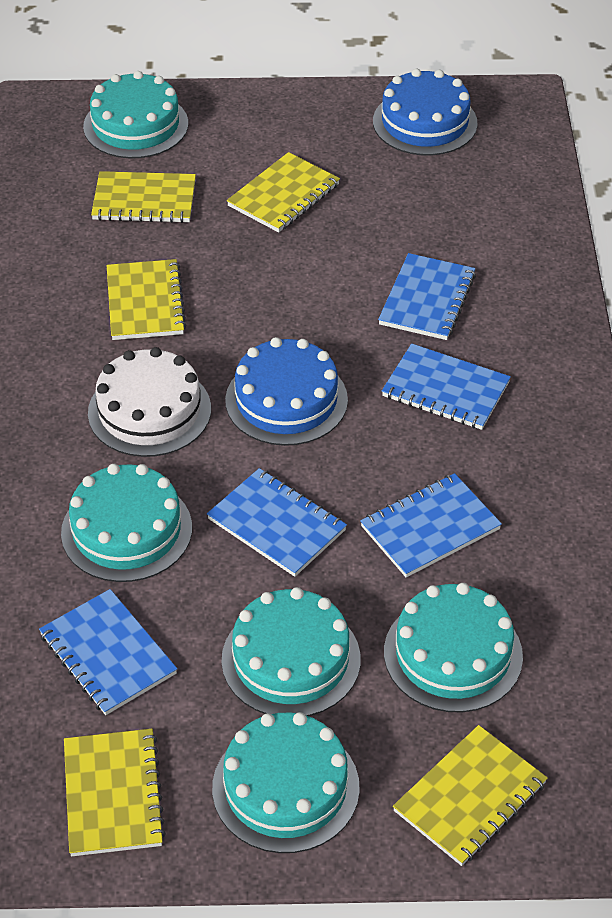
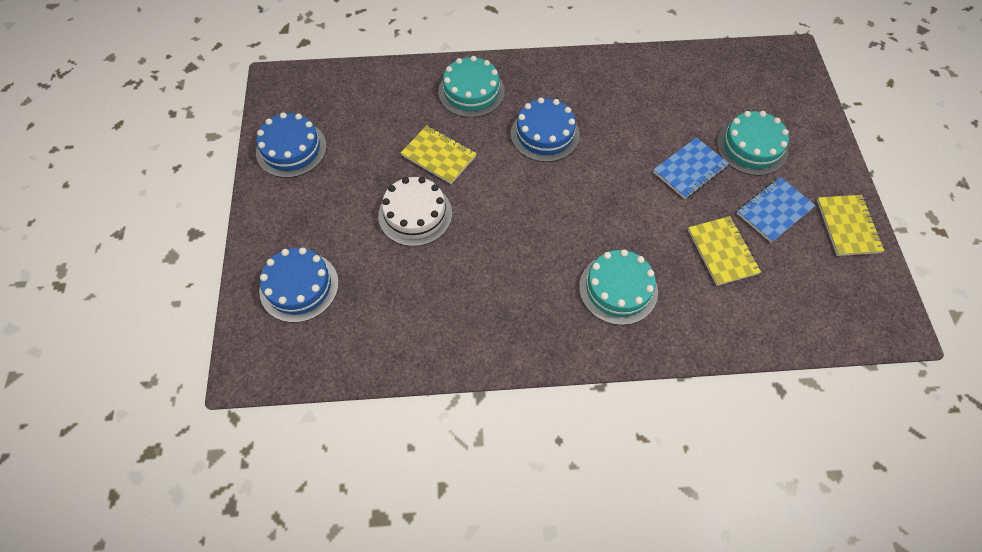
blue cake: 2 -> 3
blue notebook: 5 -> 2
turquoise cake: 5 -> 3
yellow notebook: 5 -> 3

